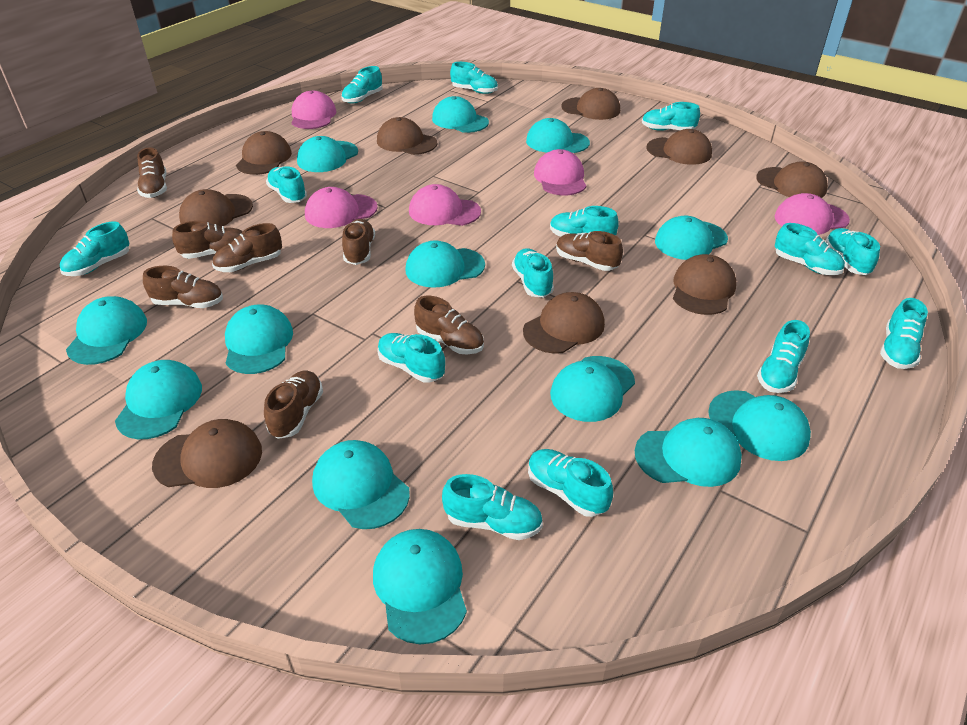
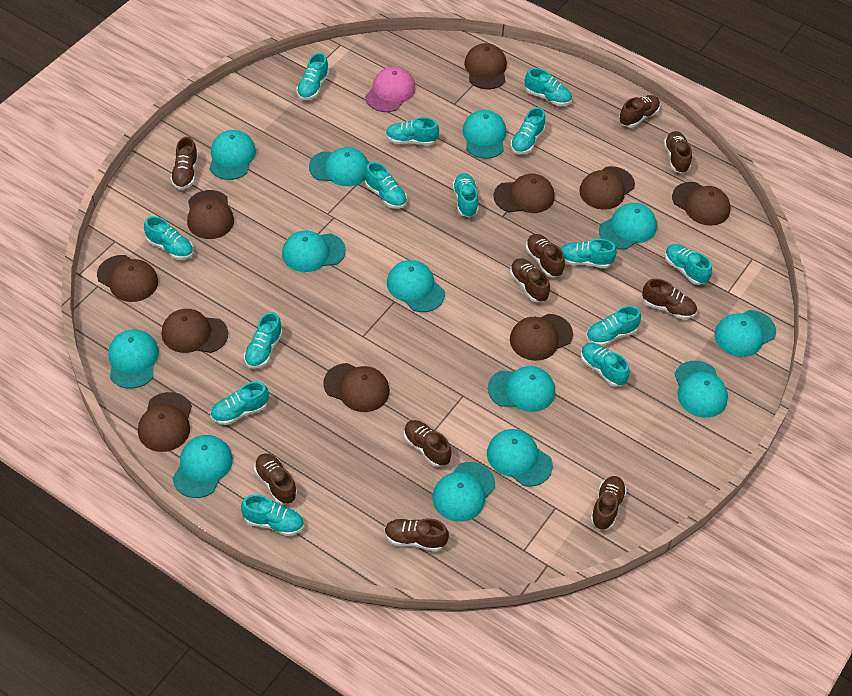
brown cap: 9 -> 10
brown shoe: 8 -> 10
pink cap: 5 -> 1

